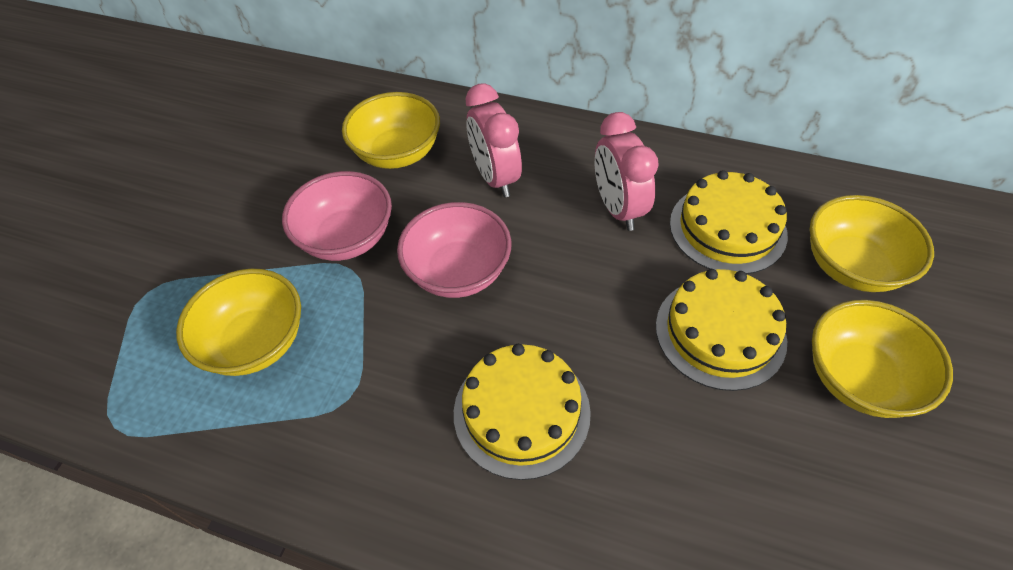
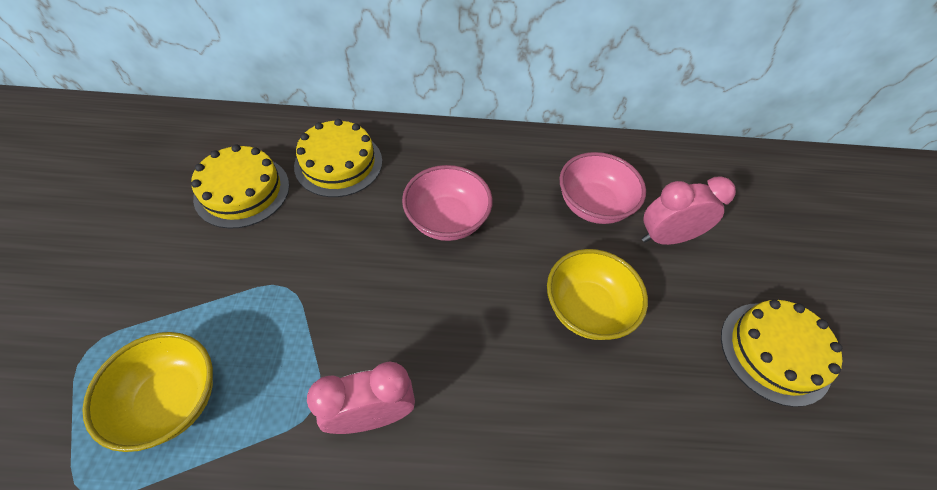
yellow bowl: 4 -> 2

